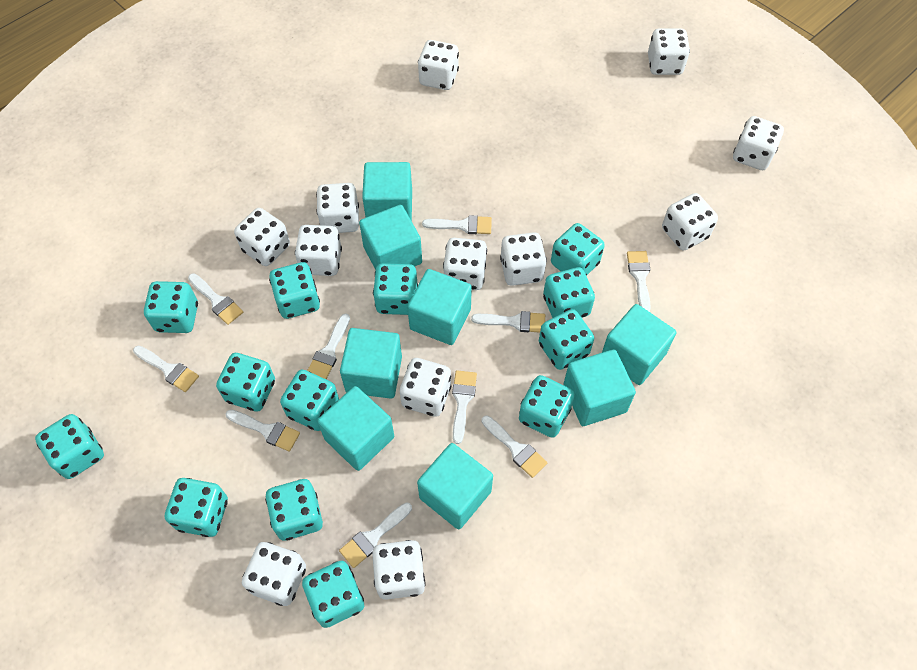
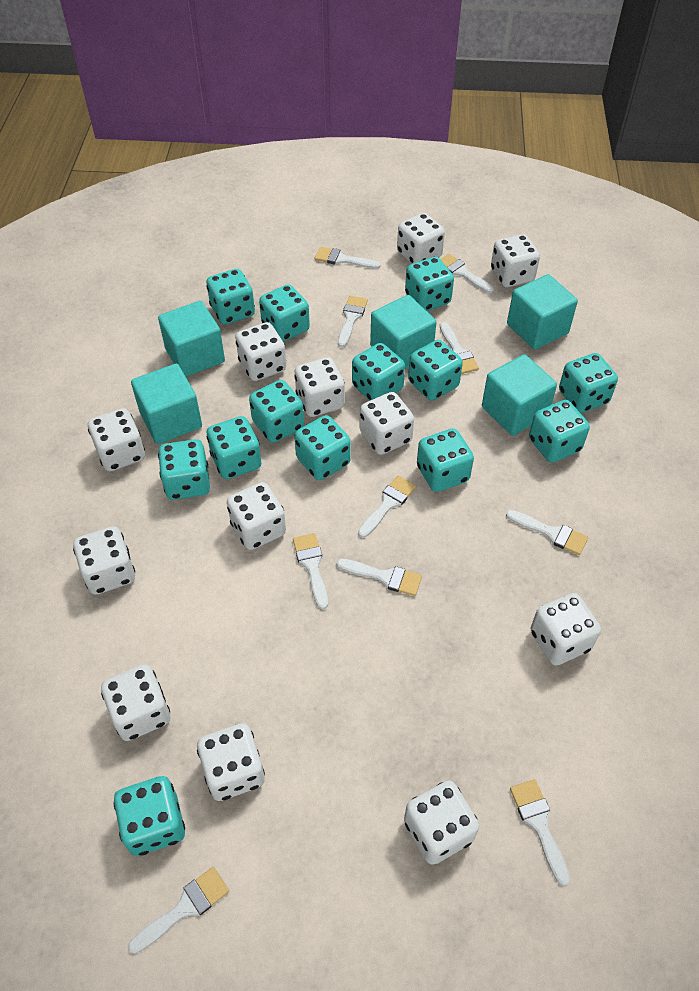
turquoise cube: 8 -> 5

